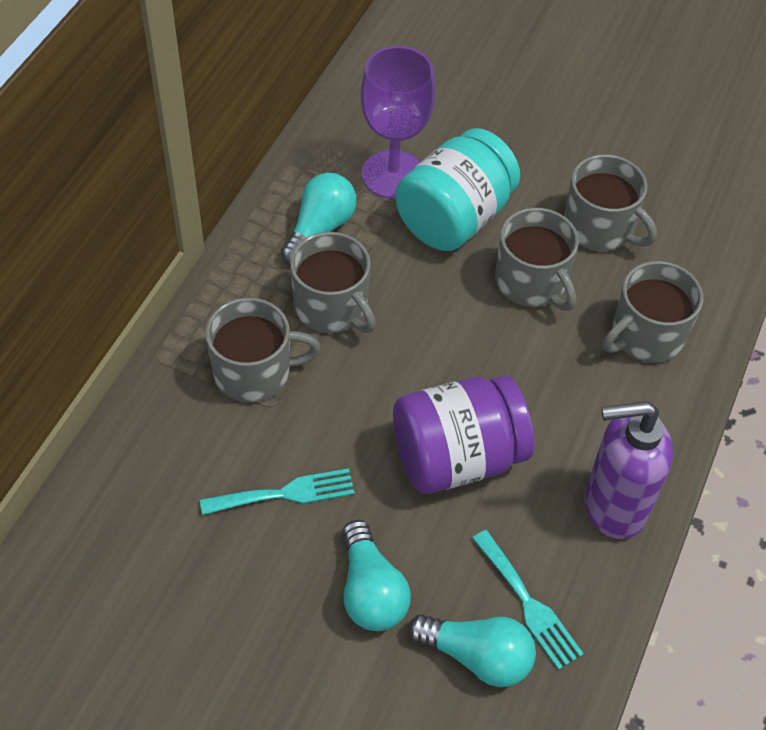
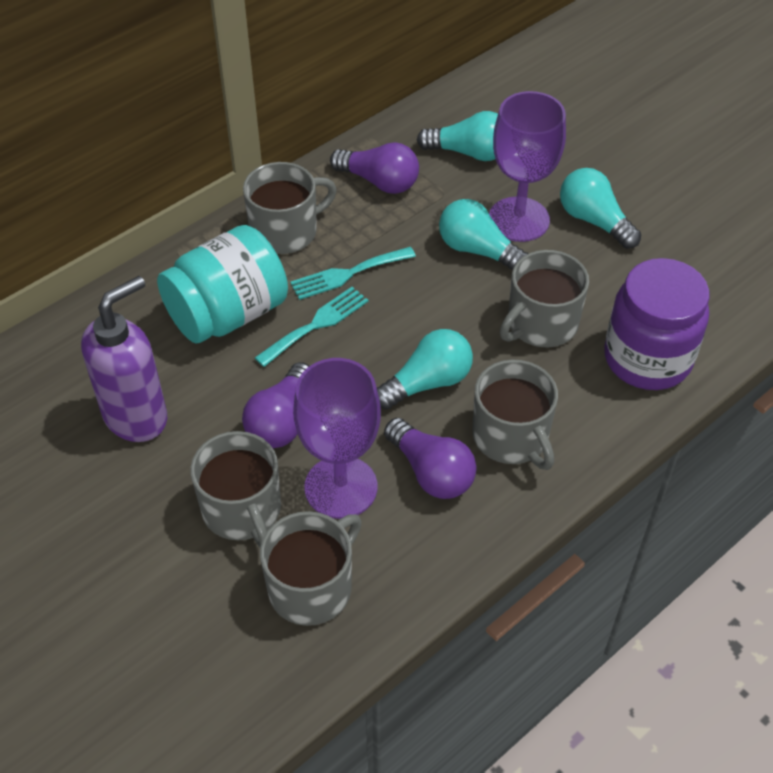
purple goblet: 1 -> 2
purple light bulb: 0 -> 3
turquoise light bulb: 3 -> 4

